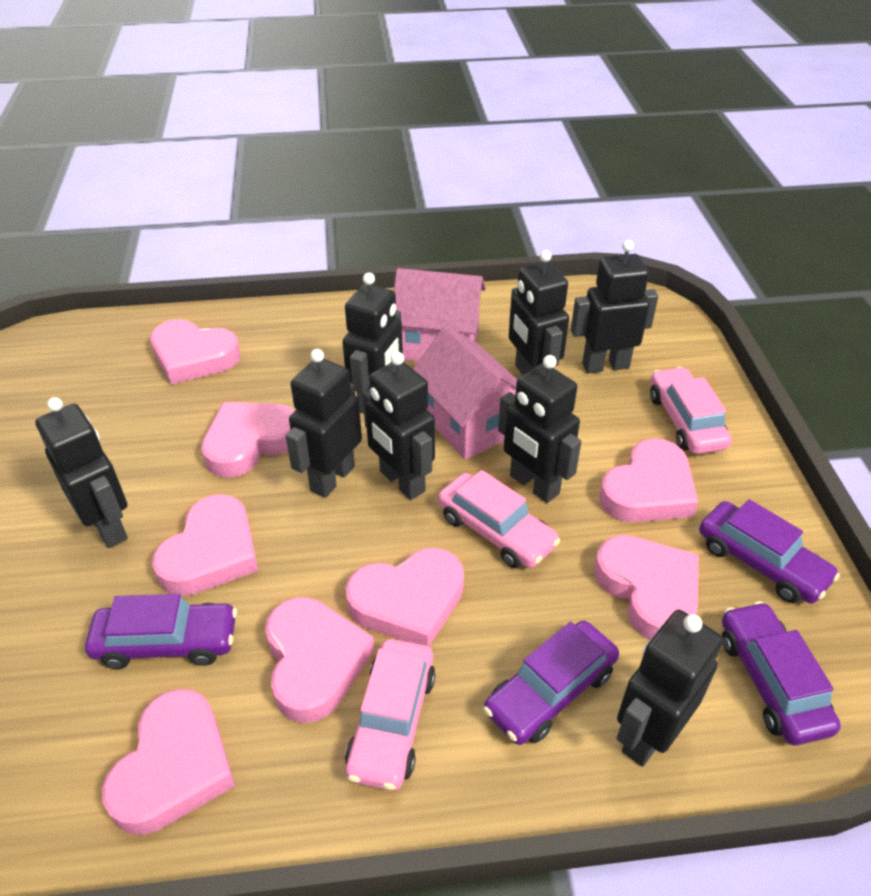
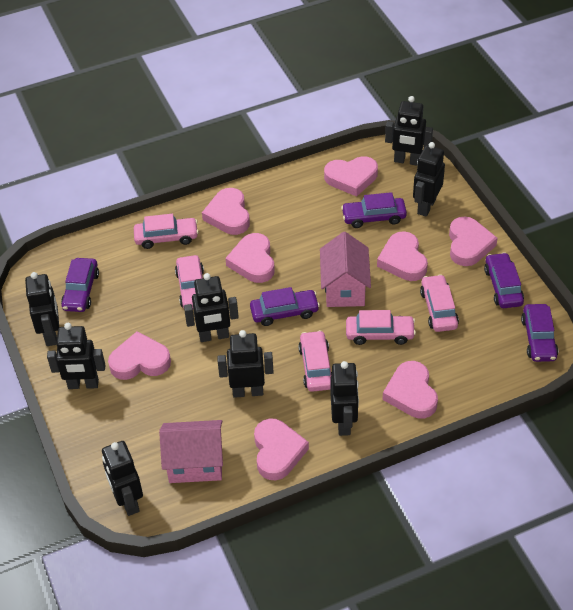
pink car: 3 -> 5
purple car: 4 -> 5

